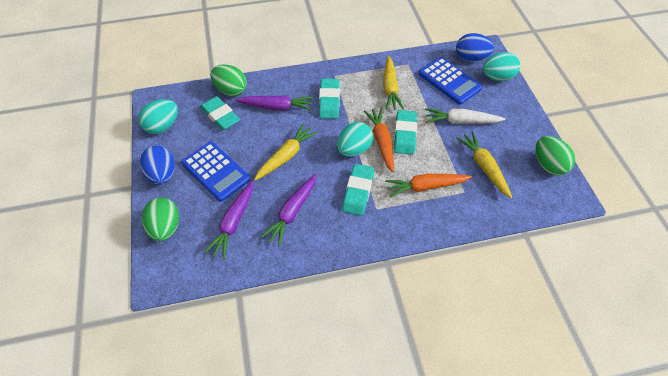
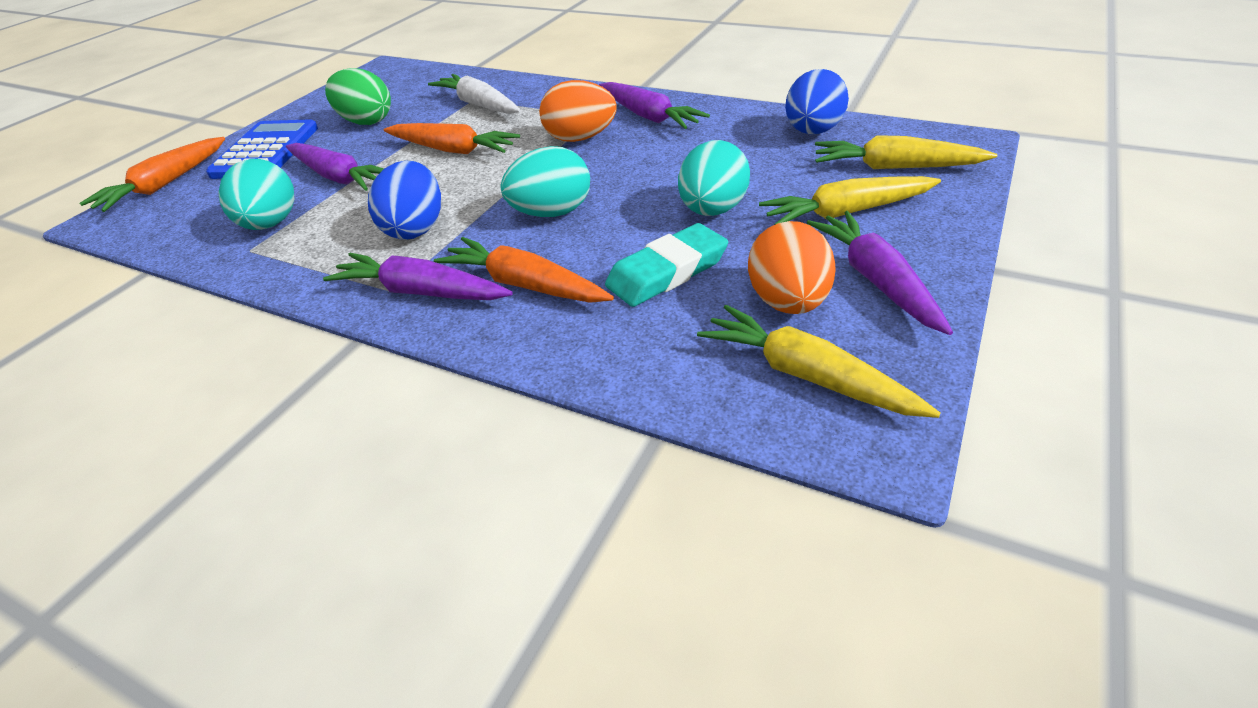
blue calculator: 2 -> 1
green egg: 3 -> 1
orange carrot: 2 -> 3
orange egg: 0 -> 2
purple carrot: 3 -> 4
turquoise eraser: 4 -> 1

